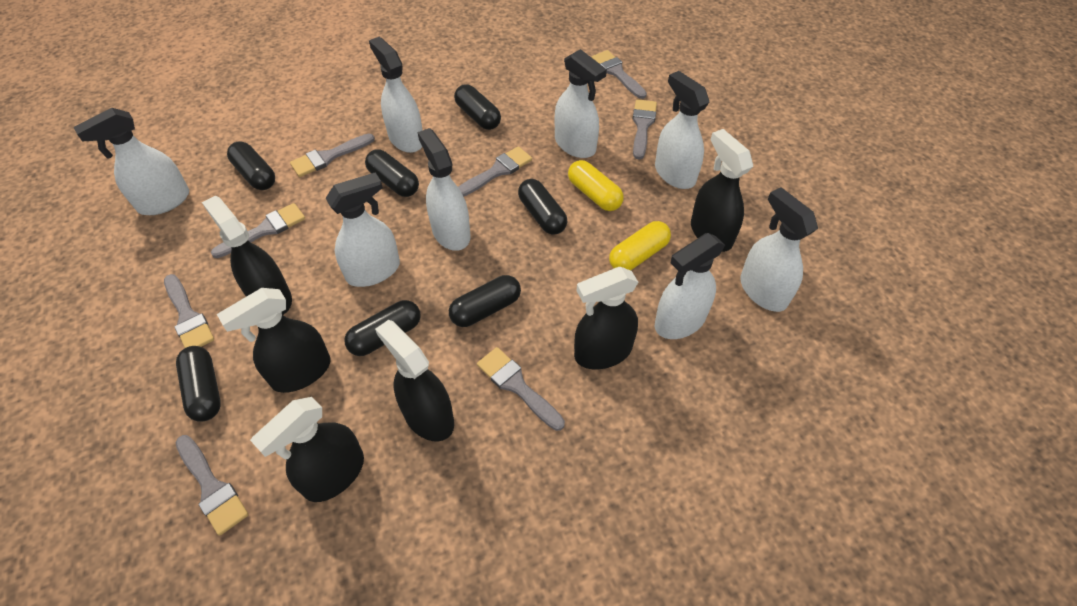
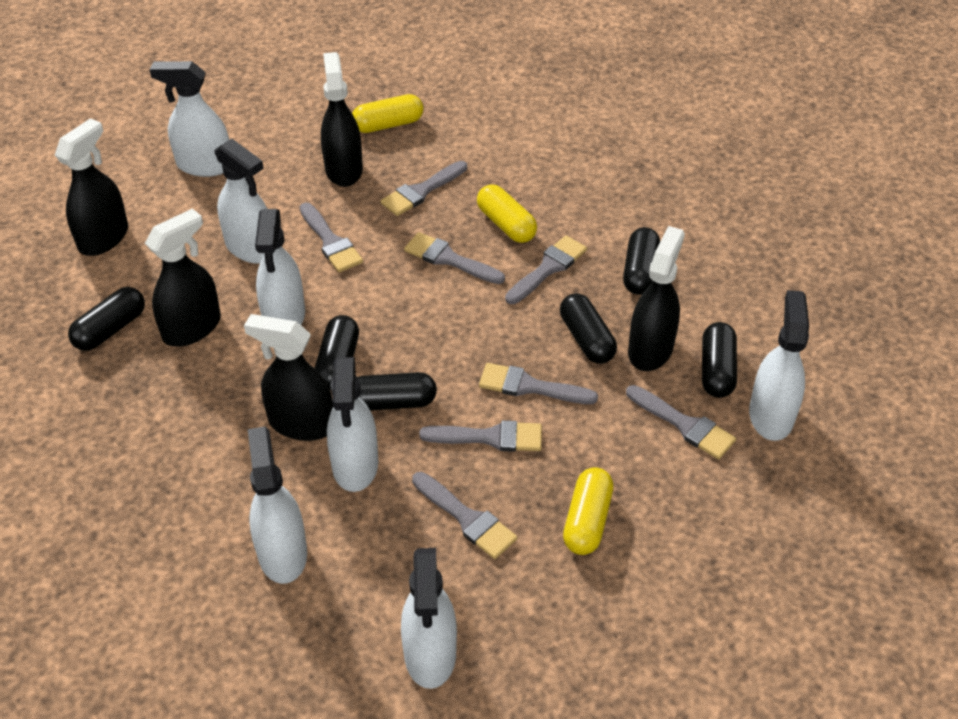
black capsule: 7 -> 6
black spray bottle: 6 -> 5
white spray bottle: 8 -> 7
yellow capsule: 2 -> 3

